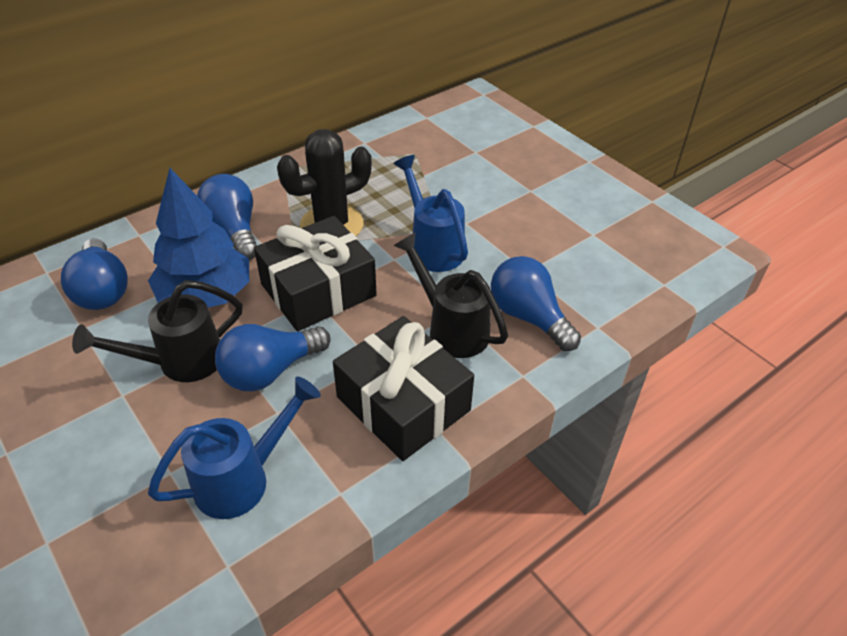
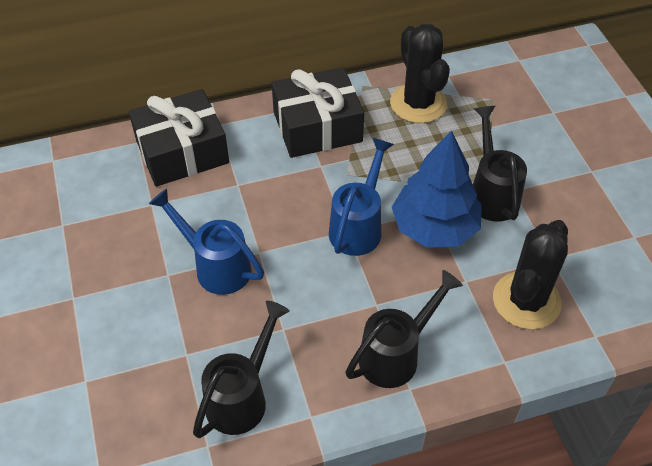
black cactus: 1 -> 2
black watering can: 2 -> 3
blue light bulb: 4 -> 0

